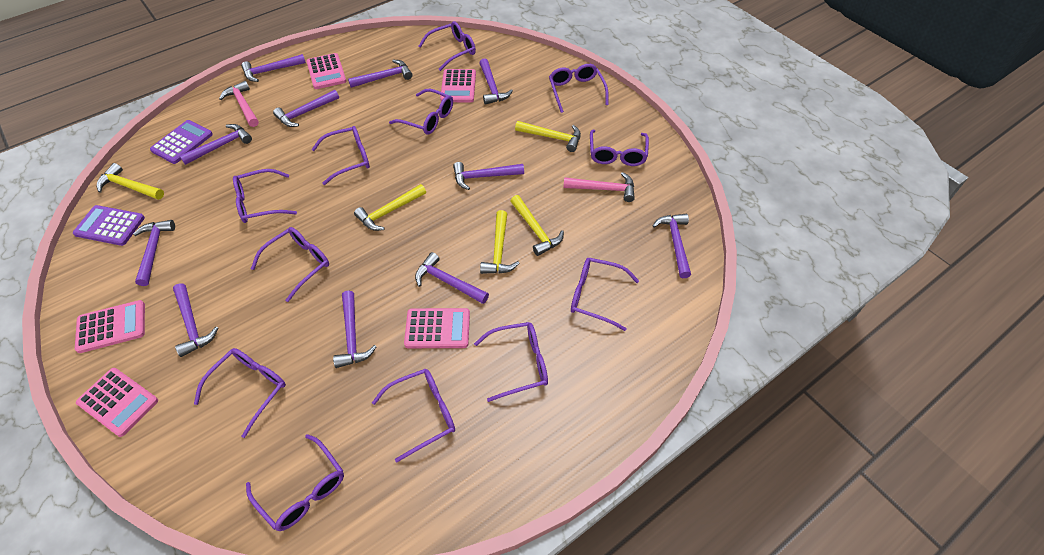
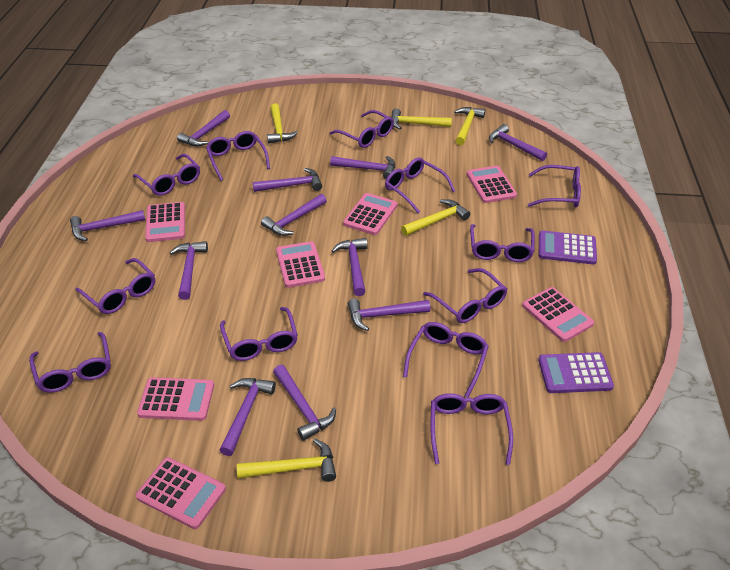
pink calculator: 5 -> 7
pink hammer: 2 -> 0

